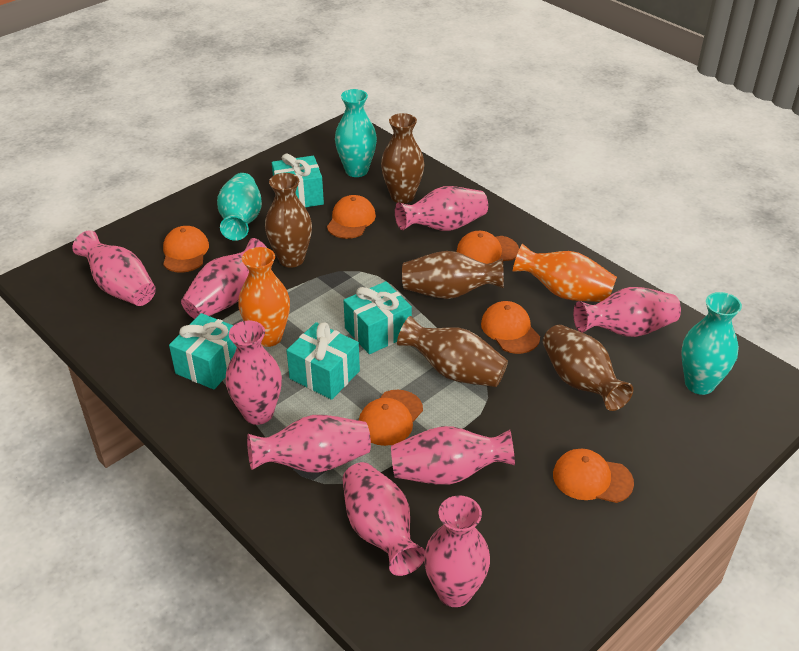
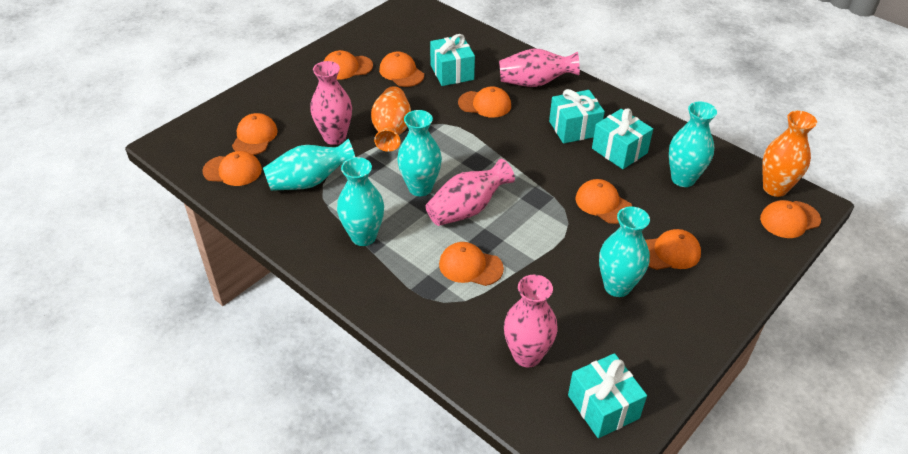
brown vase: 5 -> 0
orange cap: 6 -> 9
pink vase: 9 -> 4
turquoise vase: 3 -> 5

